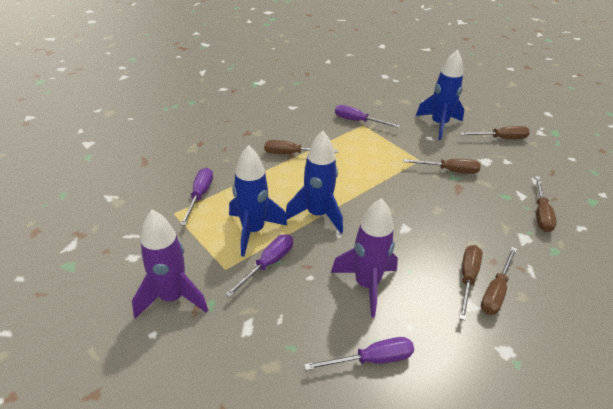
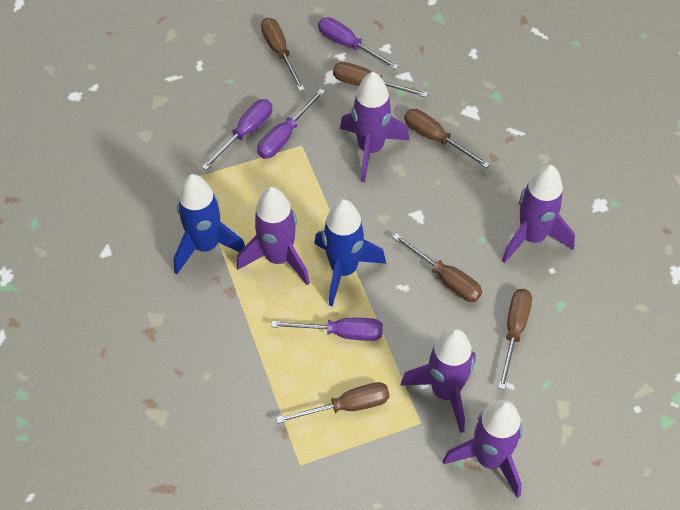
blue rocket: 3 -> 2
purple rocket: 2 -> 5

